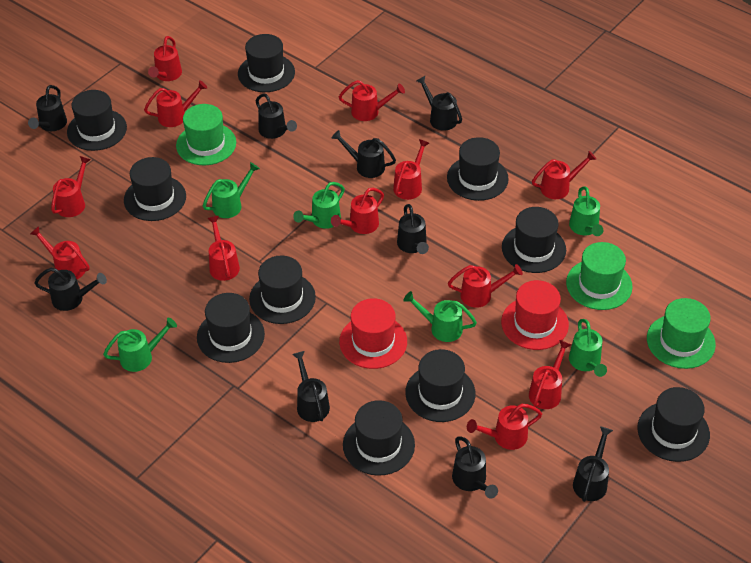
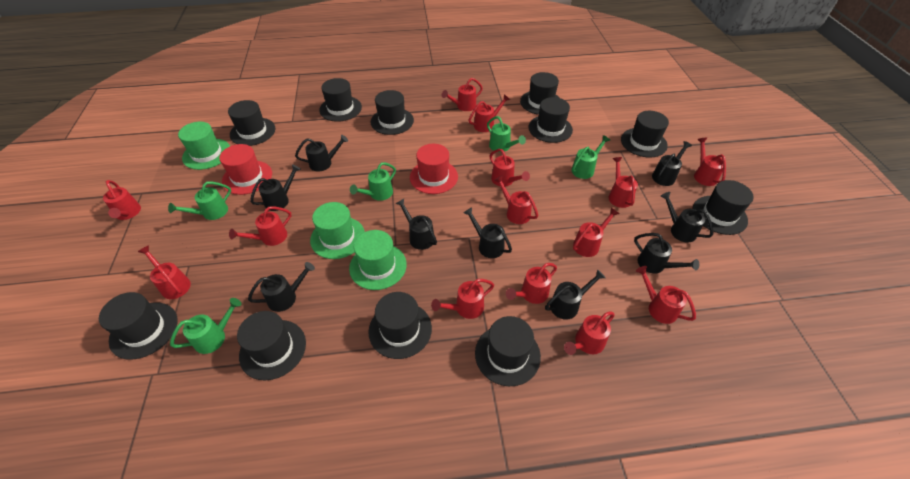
black hat: 10 -> 11
green watering can: 6 -> 5
red watering can: 12 -> 14

